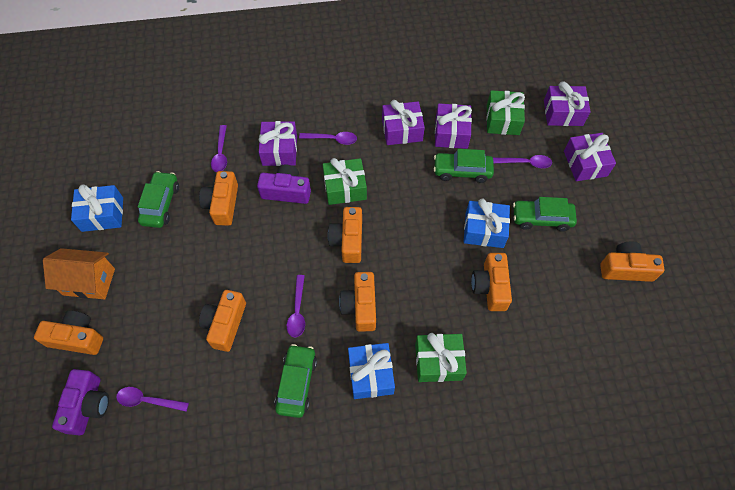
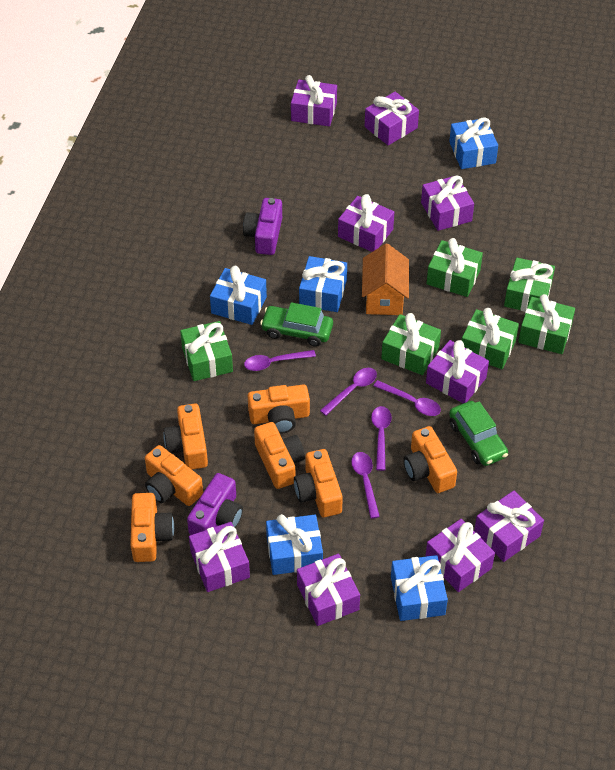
blue gift: 3 -> 5
green car: 4 -> 2
green gift: 3 -> 6
purple gift: 5 -> 9

